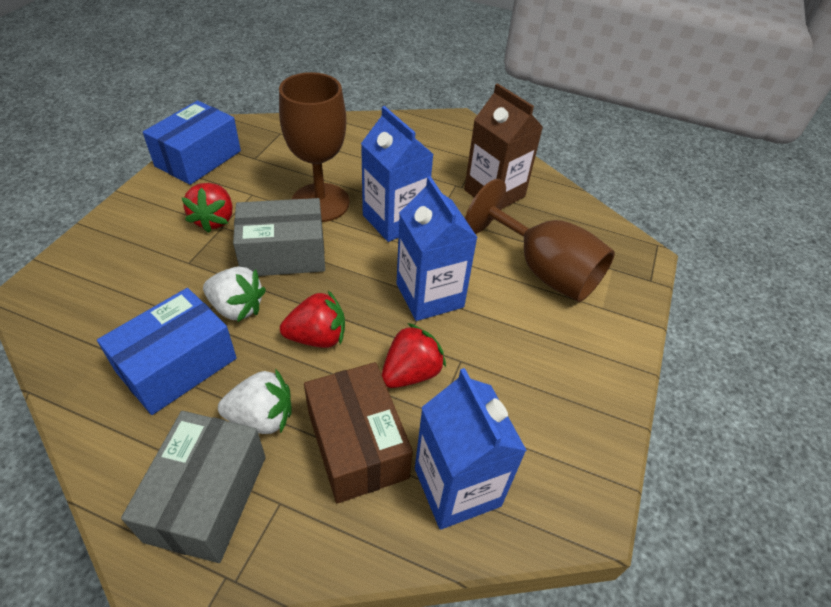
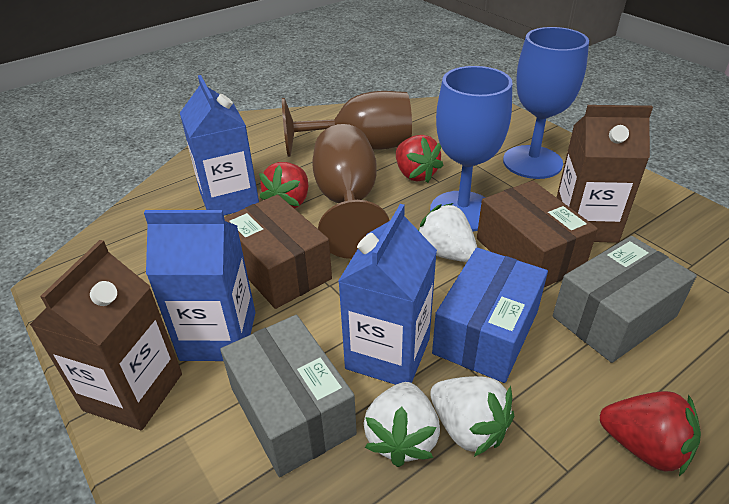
blue box: 2 -> 1
blue goblet: 0 -> 2
brown box: 1 -> 2
brown carton: 1 -> 2
white strawberry: 2 -> 3

